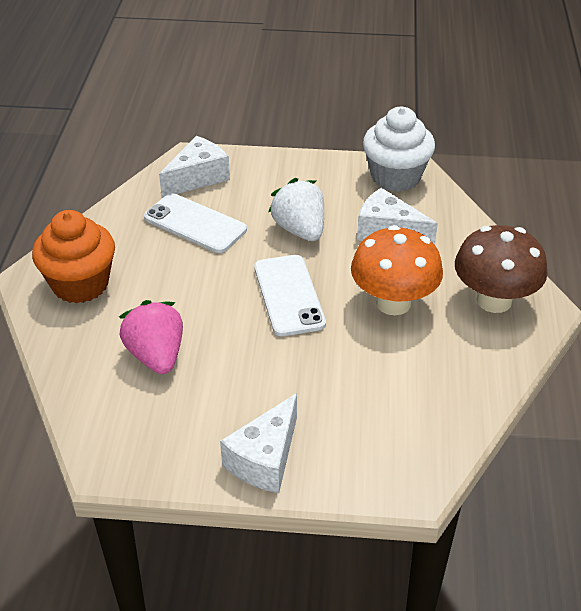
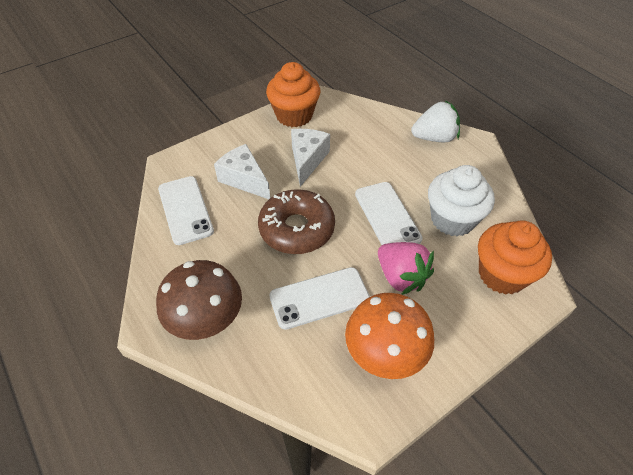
brown donut: 0 -> 1
orange cupcake: 1 -> 2
white cheese: 3 -> 2
white phone: 2 -> 3

